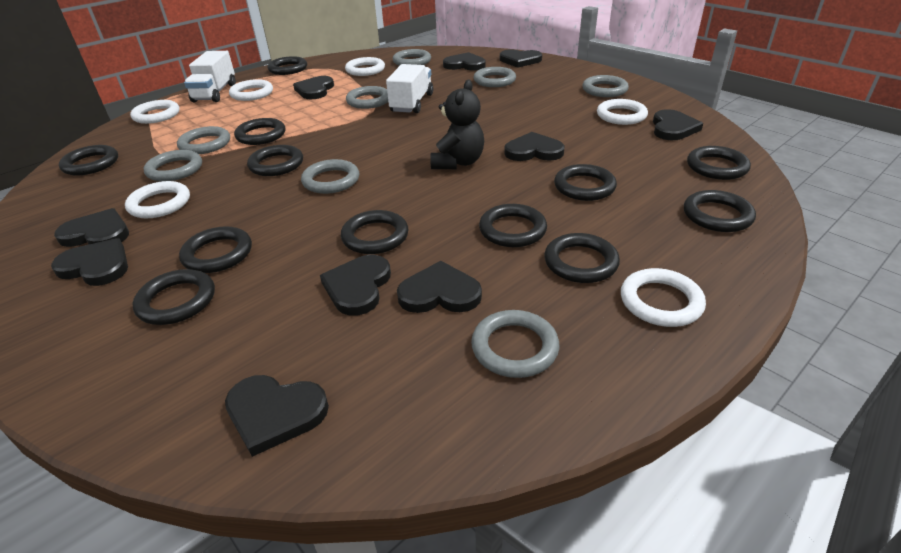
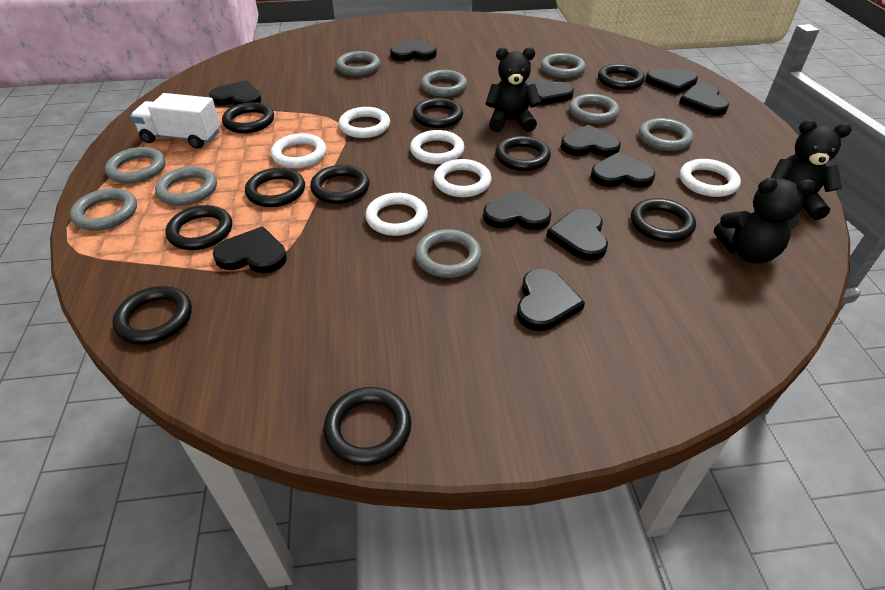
black heart: 10 -> 11
black ring: 12 -> 10
black teddy bear: 1 -> 3
grey ring: 8 -> 9
white truck: 2 -> 1

